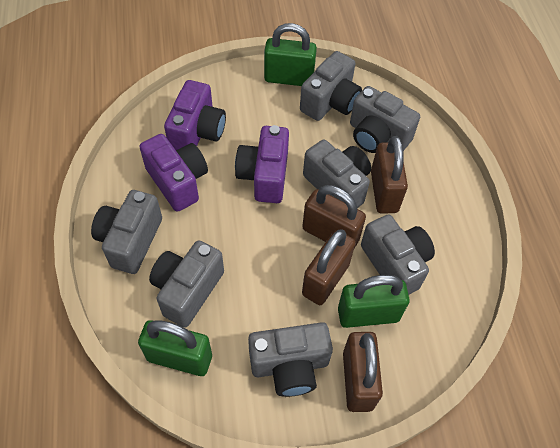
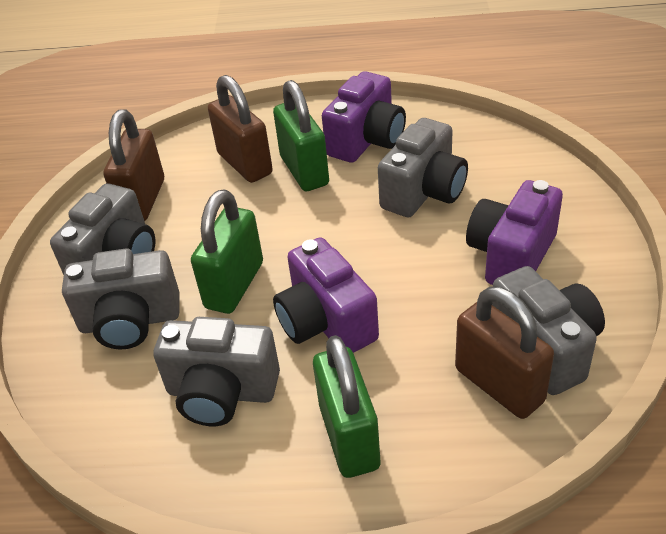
brown padlock: 4 -> 3
grey camera: 7 -> 5

